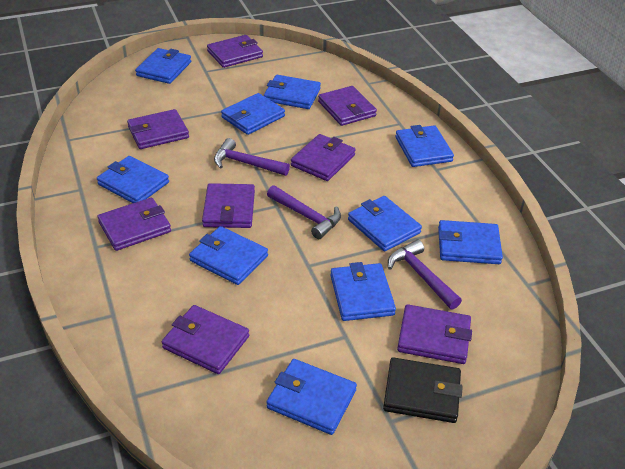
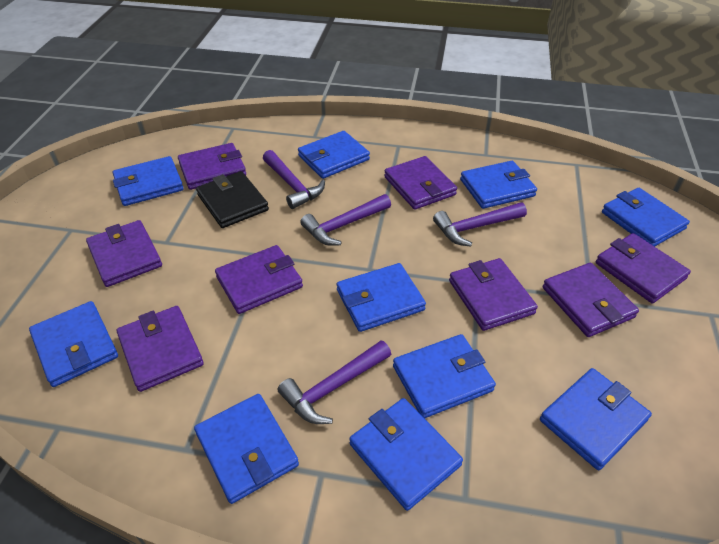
purple hammer: 3 -> 4

